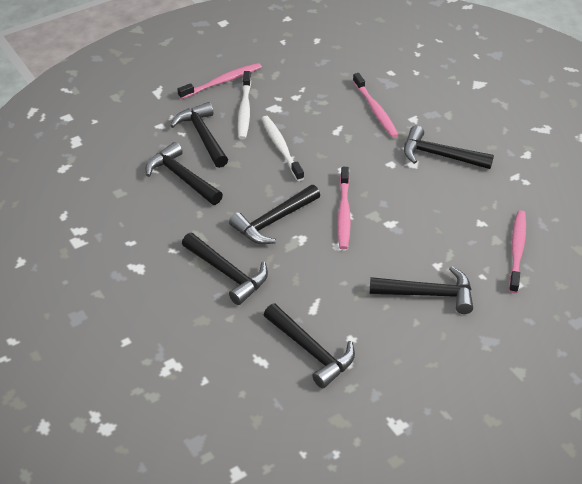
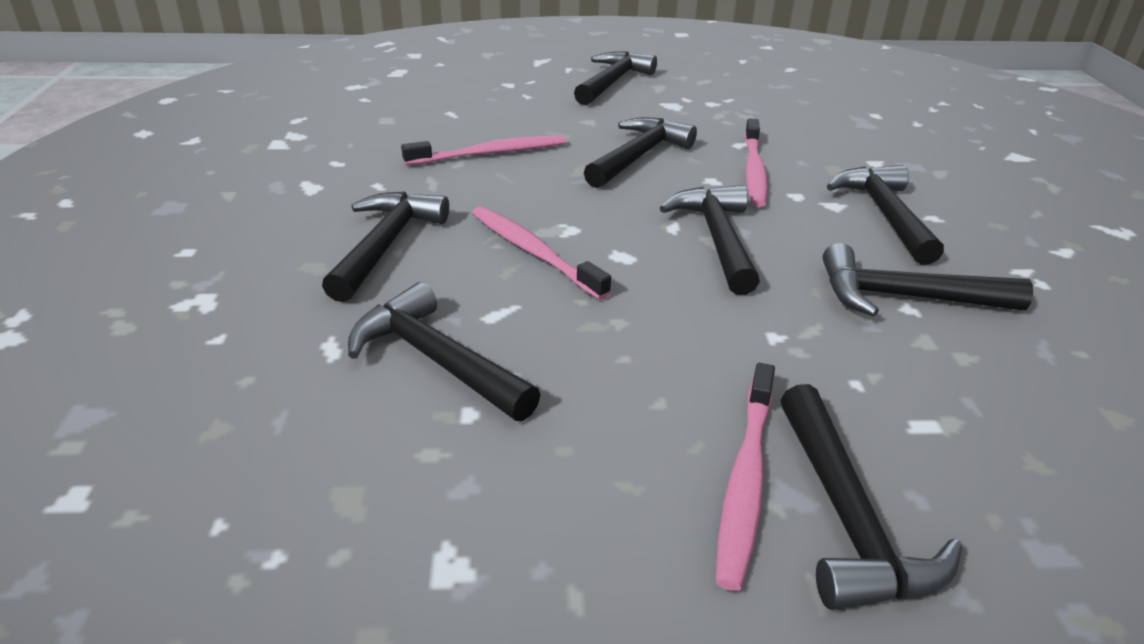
black hammer: 7 -> 8
white toothbrush: 2 -> 0

